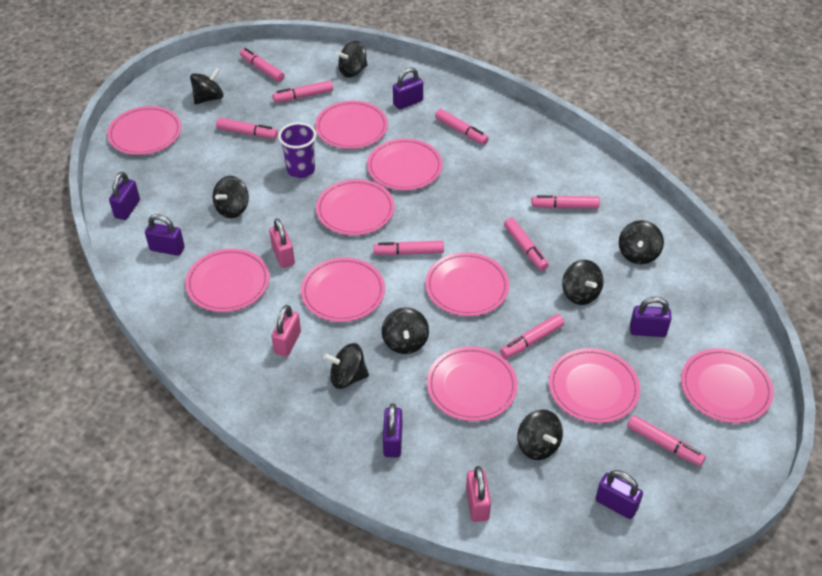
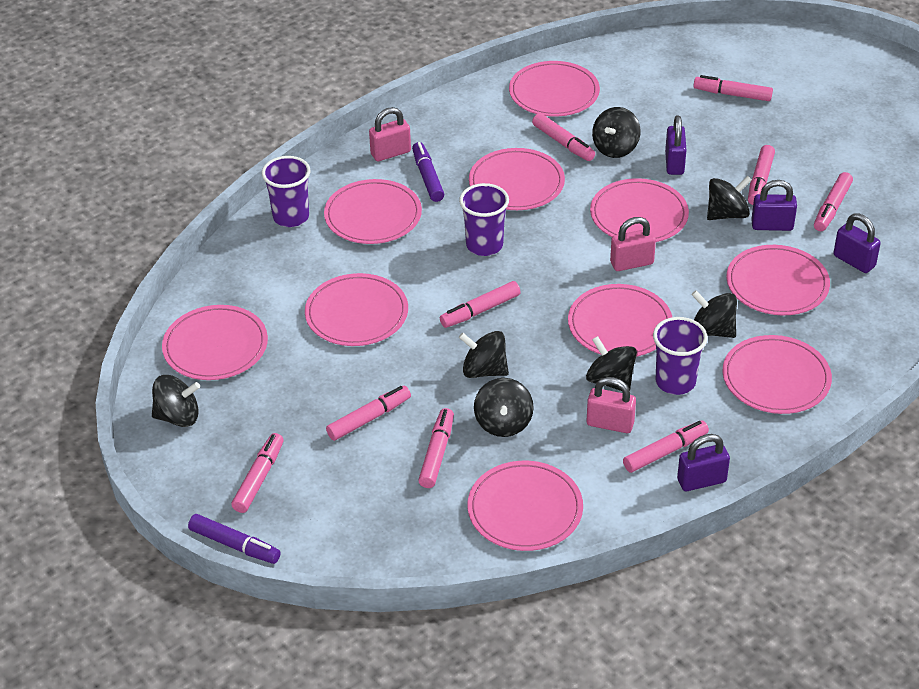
black spinning top: 8 -> 7
purple cup: 1 -> 3
purple marker: 0 -> 2
purple padlock: 6 -> 4

